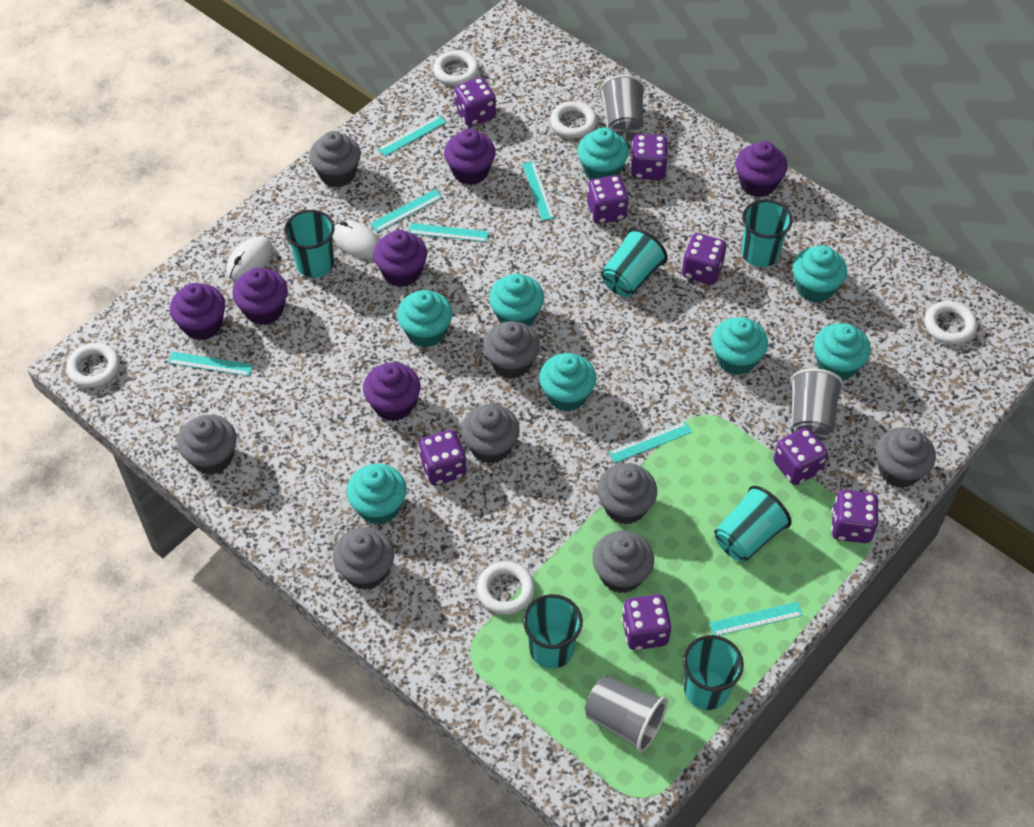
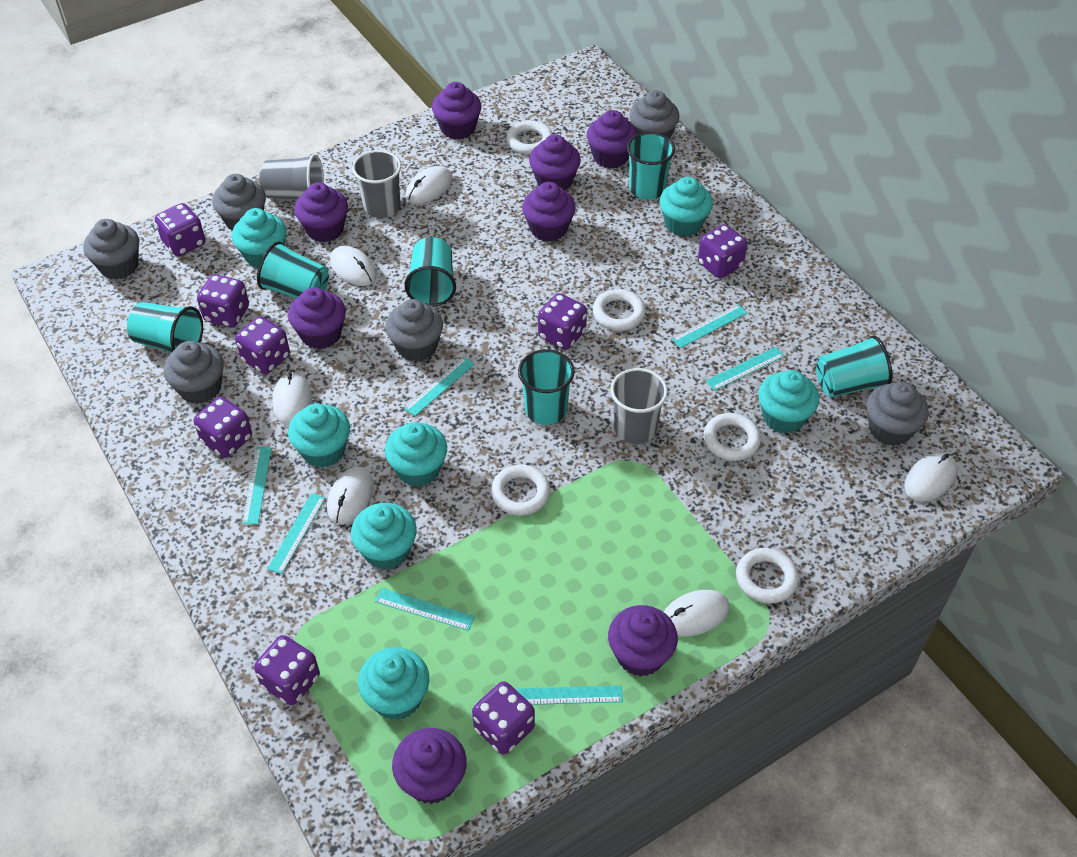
grey cupcake: 8 -> 6
purple cupcake: 6 -> 8
turquoise cupcake: 8 -> 7
white mouse: 2 -> 6

